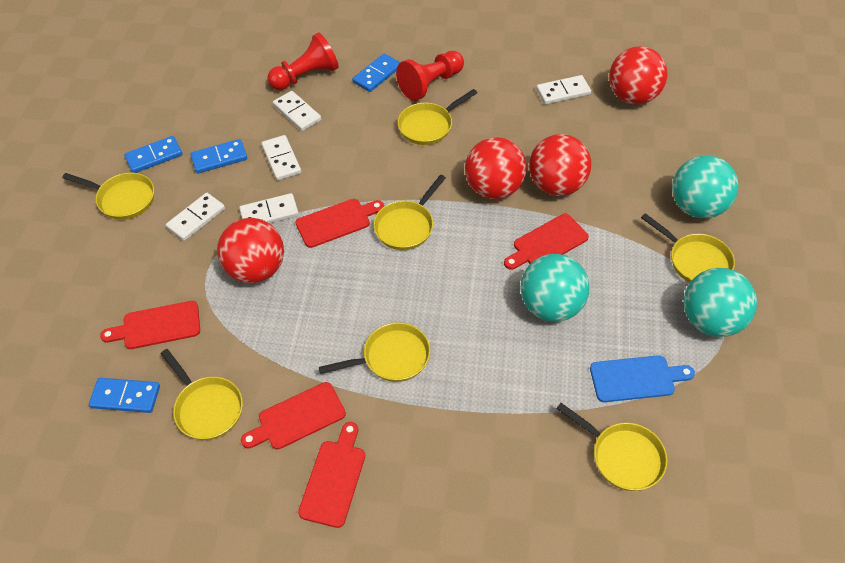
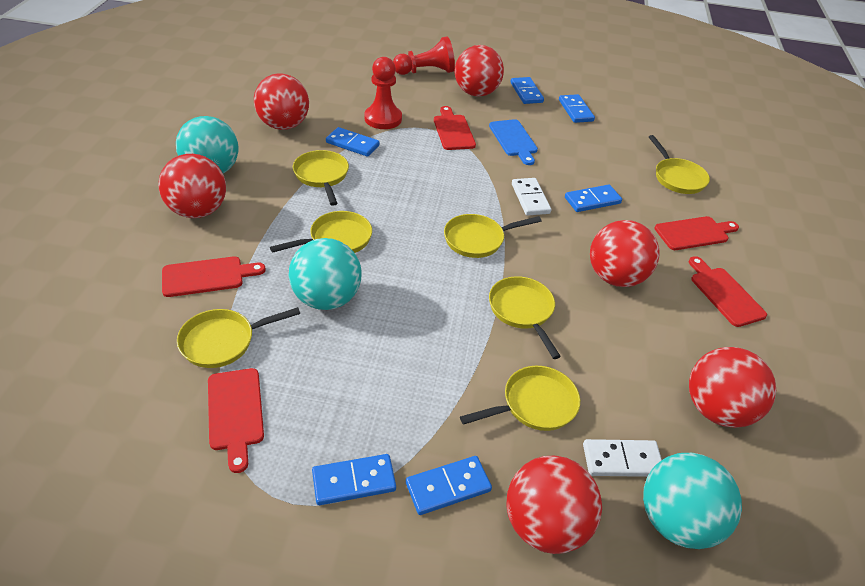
blue domino: 4 -> 6
red ball: 4 -> 6
white domino: 5 -> 2

